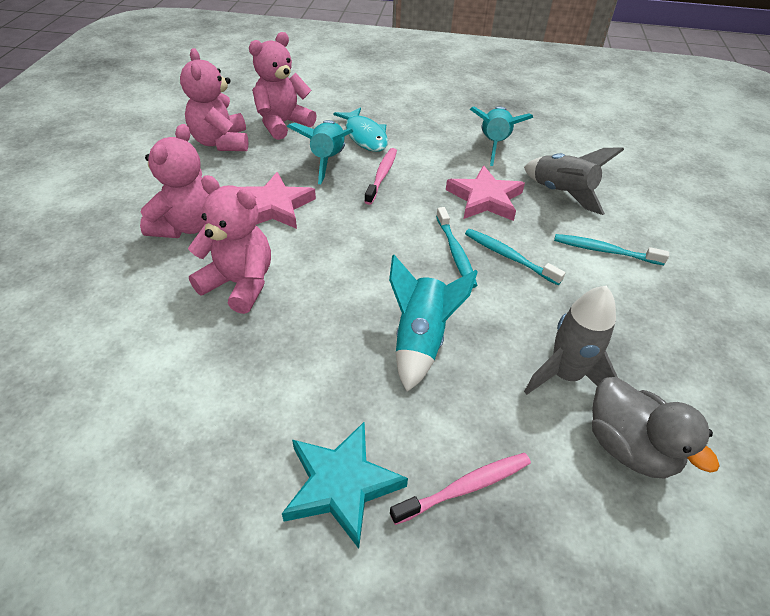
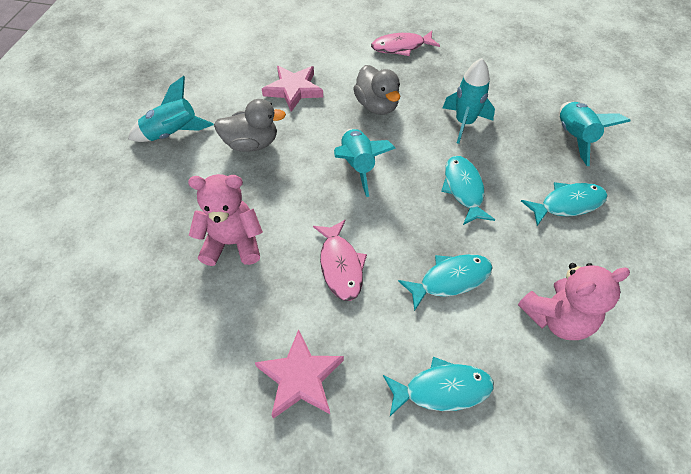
grey duck: 1 -> 2
grey rocket: 2 -> 0
pink fish: 0 -> 2
pink teddy bear: 4 -> 2
pink toothbrush: 2 -> 0
turquoise fish: 1 -> 4
turquoise rocket: 3 -> 4
turquoise star: 1 -> 0
turquoise toothbrush: 3 -> 0

